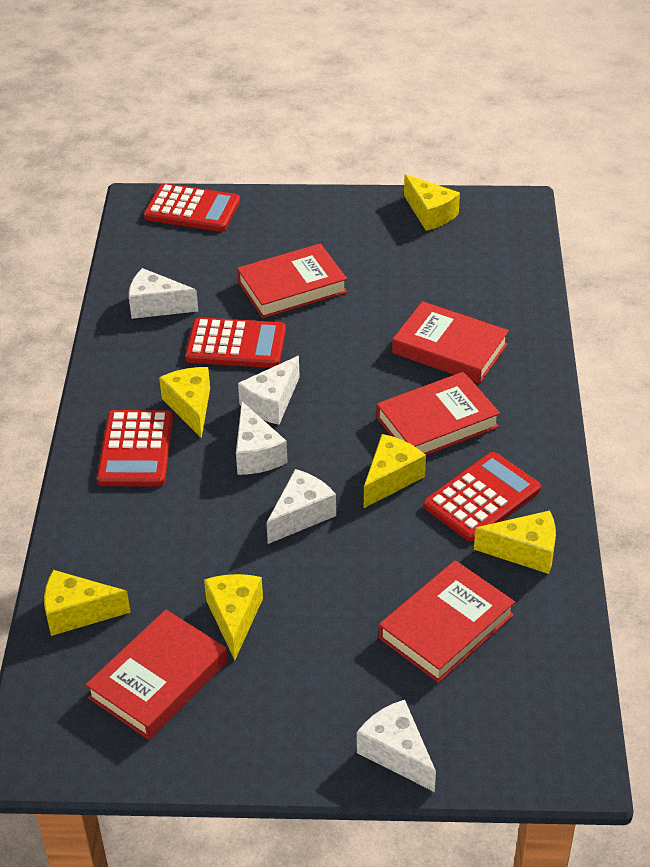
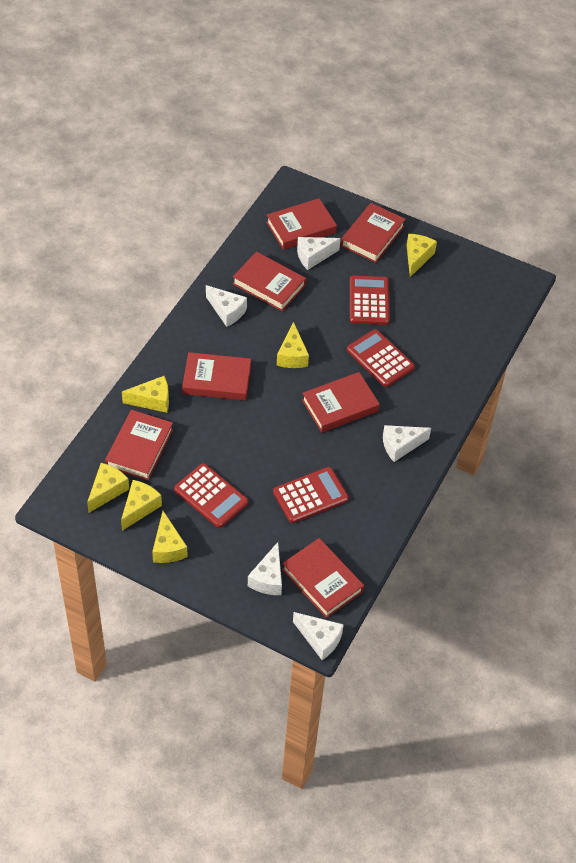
red book: 5 -> 7

